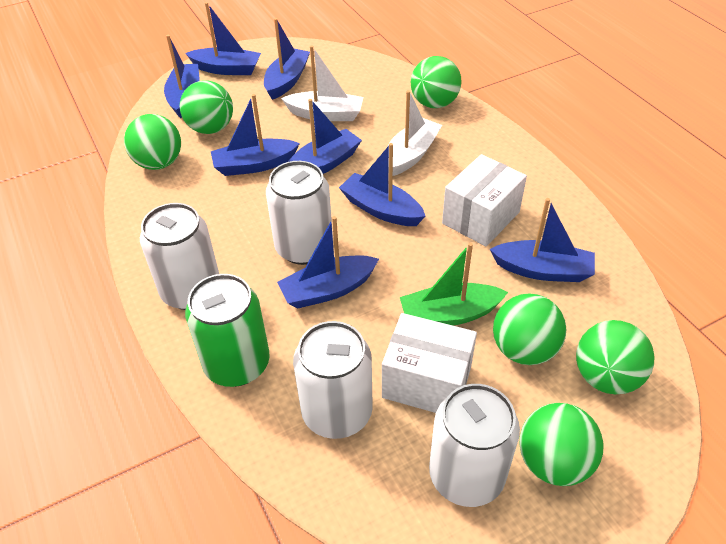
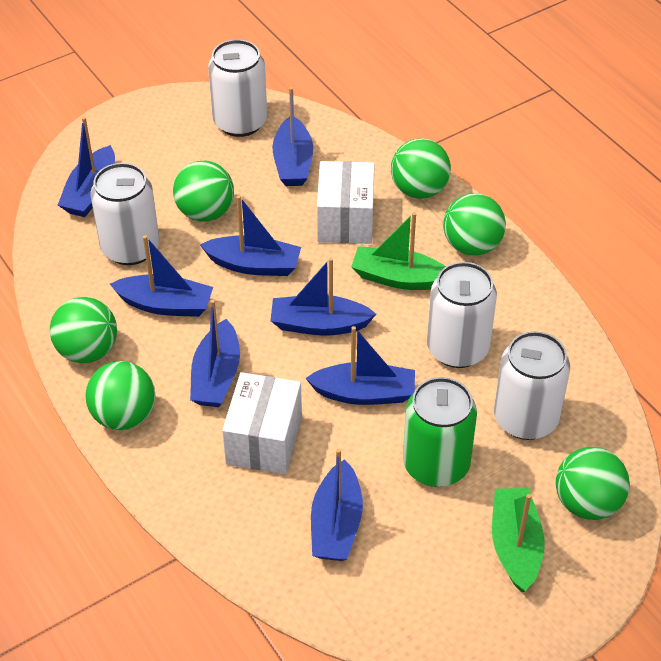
green boat: 1 -> 2
white boat: 2 -> 0

